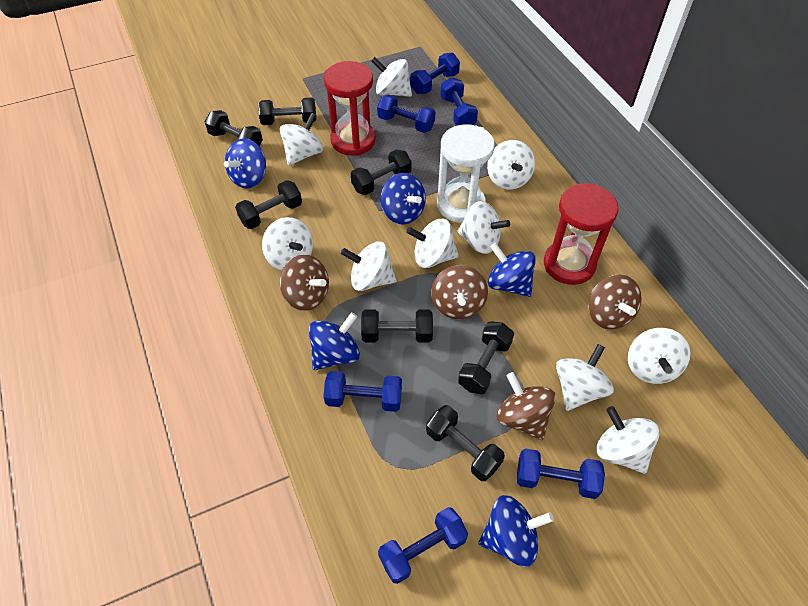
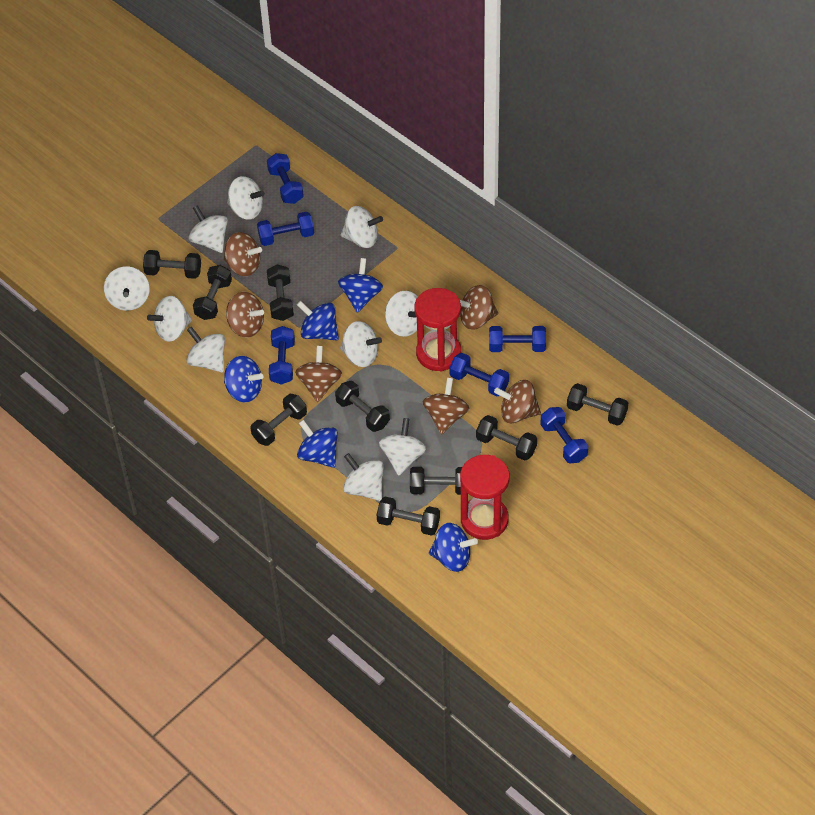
black dumbbell: 7 -> 9
brown spinning top: 4 -> 6
white hourglass: 1 -> 0

